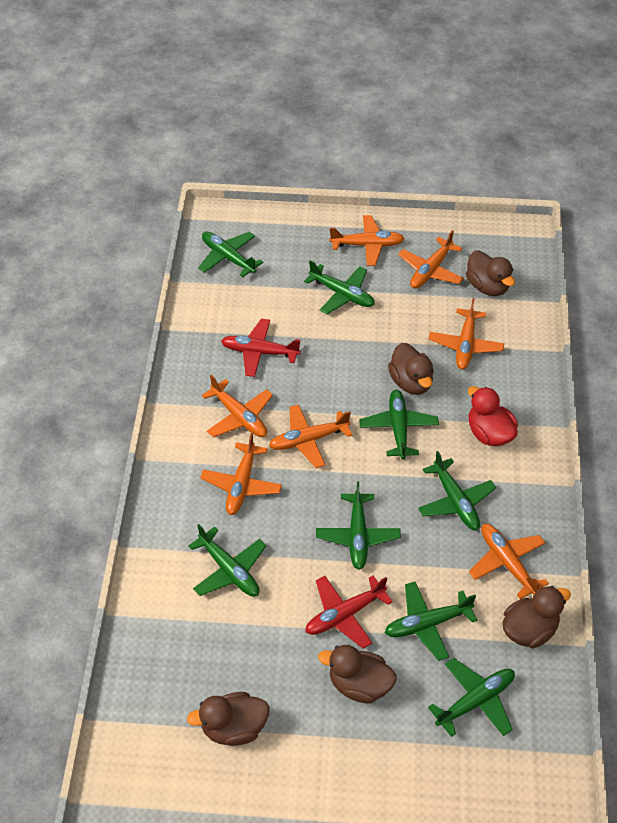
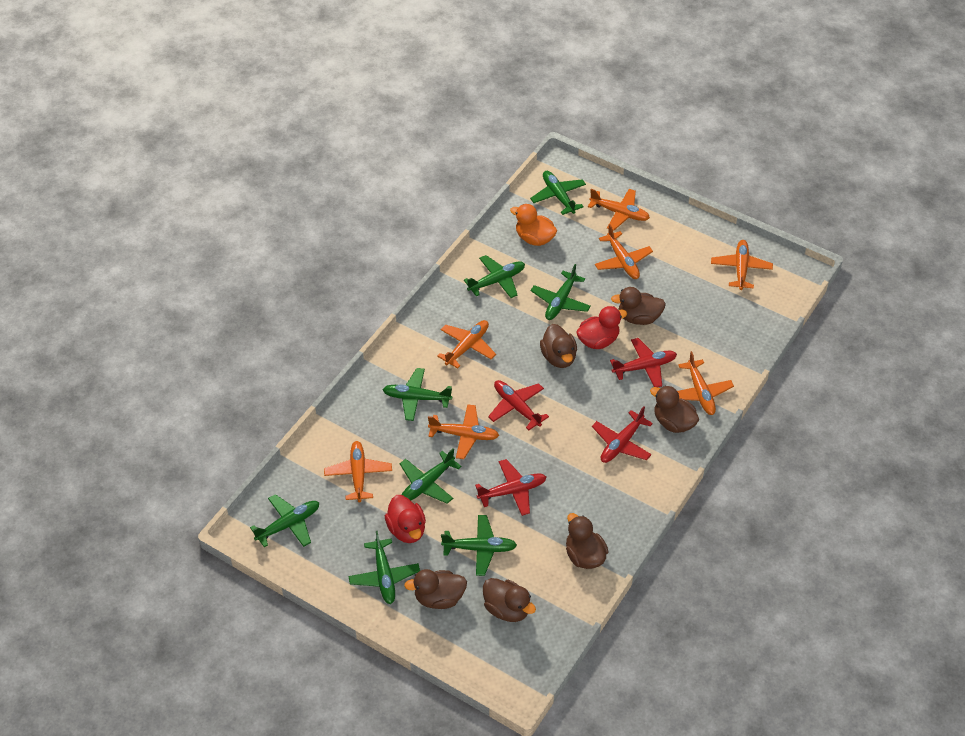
brown duck: 5 -> 6
orange duck: 0 -> 1
red duck: 1 -> 2
red plane: 2 -> 4

